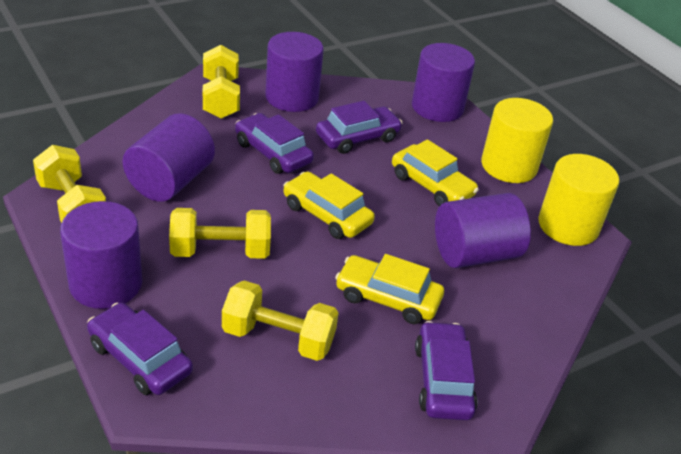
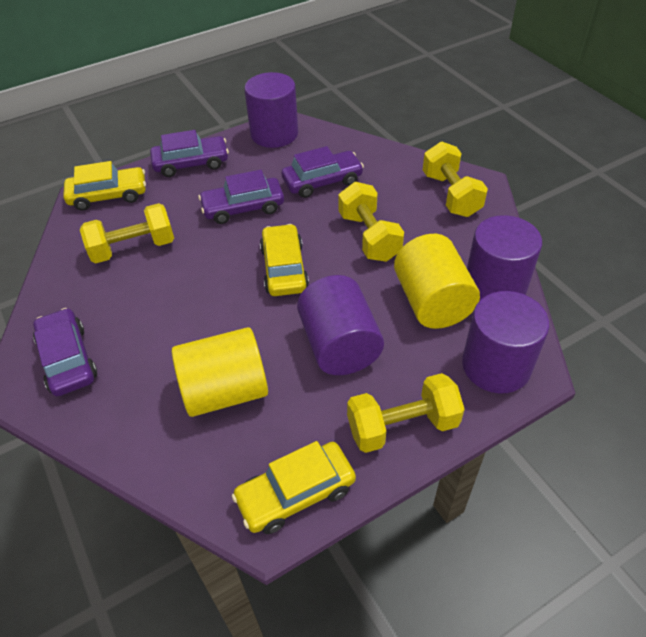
purple cylinder: 5 -> 4

